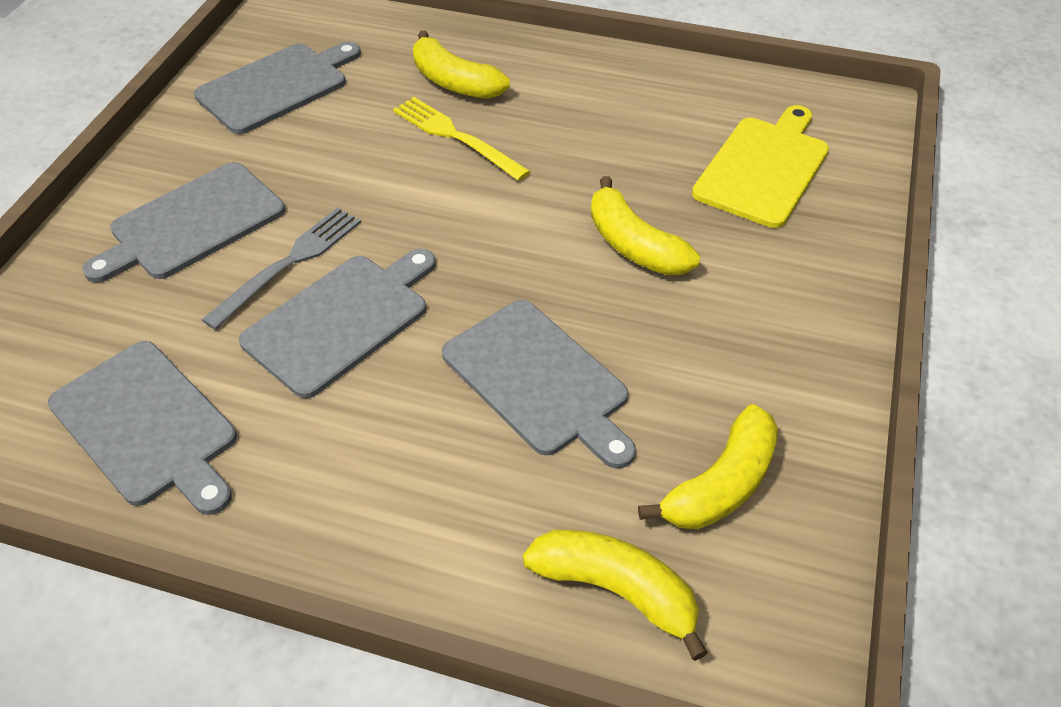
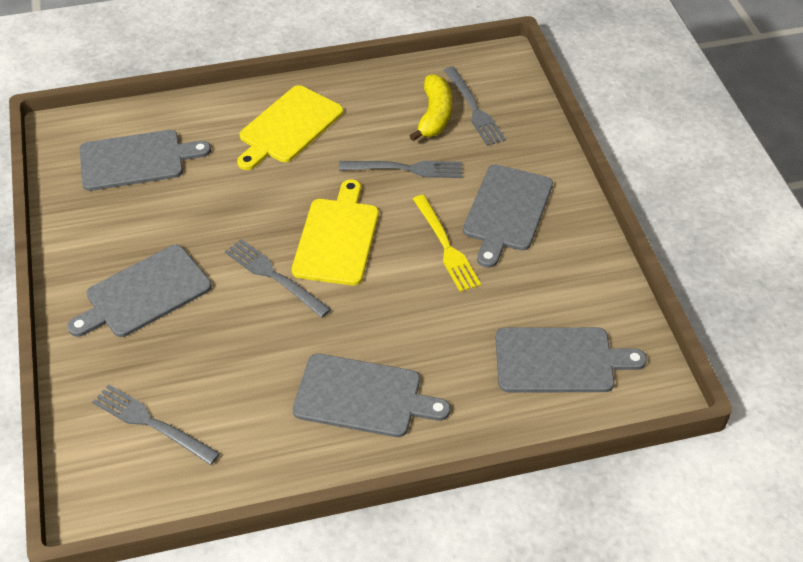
grey fork: 1 -> 4
yellow banana: 4 -> 1
yellow cutting board: 1 -> 2

